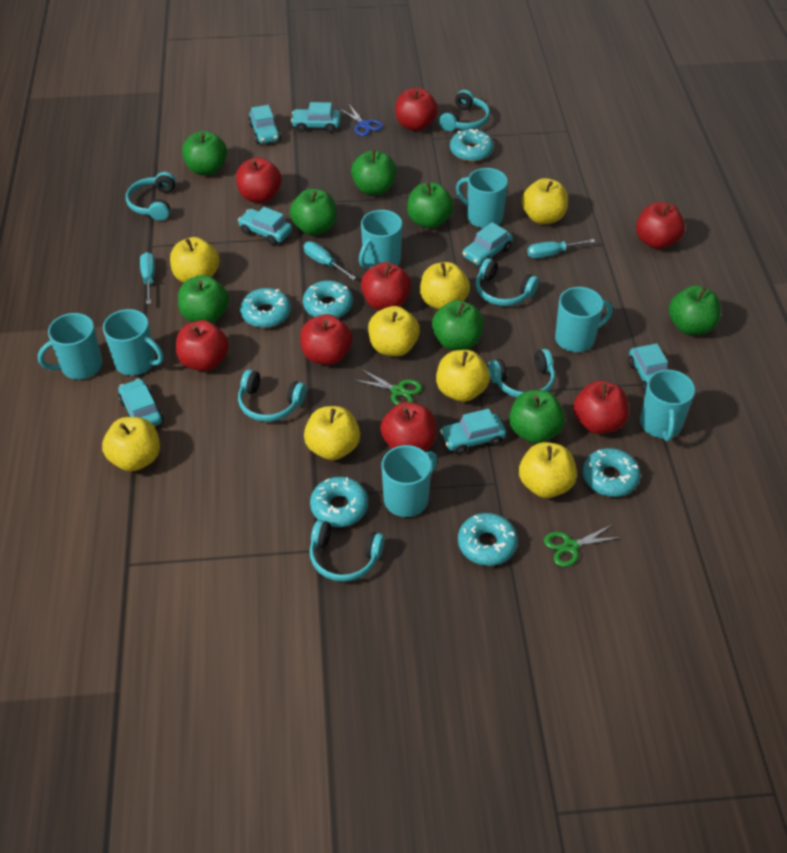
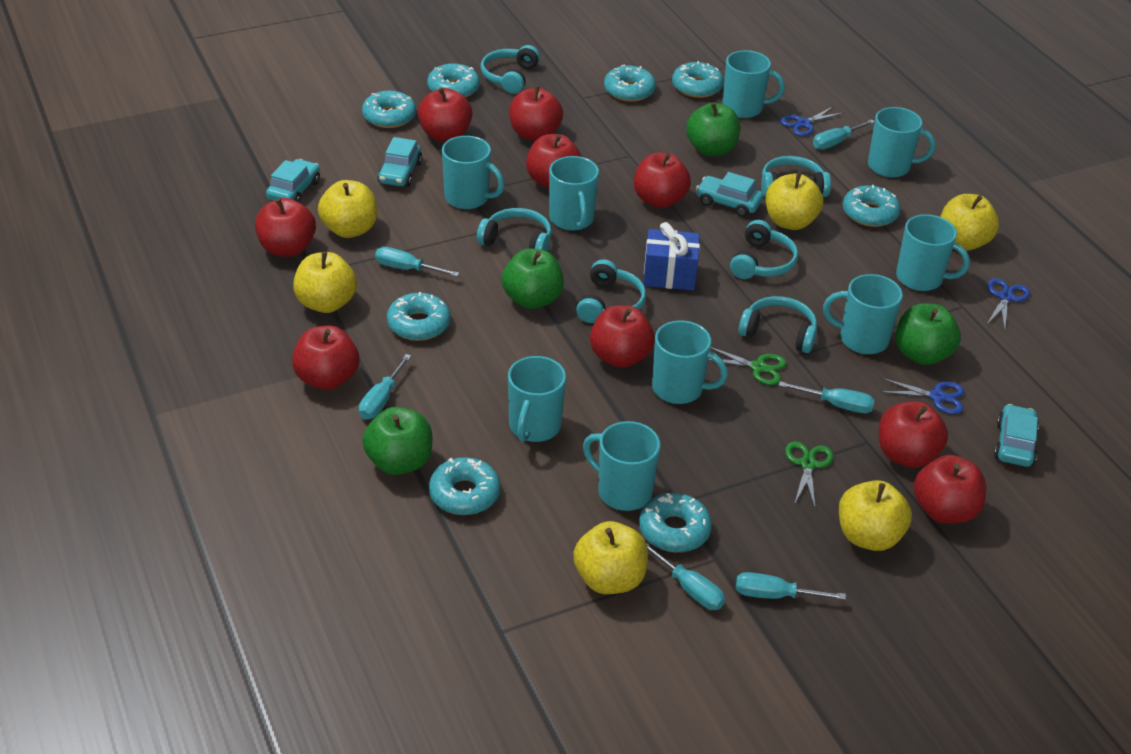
blue gift: 0 -> 1
blue scissors: 1 -> 3
green apple: 8 -> 4
red apple: 8 -> 9
turquoise car: 7 -> 4
turquoise donut: 6 -> 8
turquoise mug: 7 -> 9
turquoise screwdriver: 3 -> 6
yellow apple: 8 -> 6

